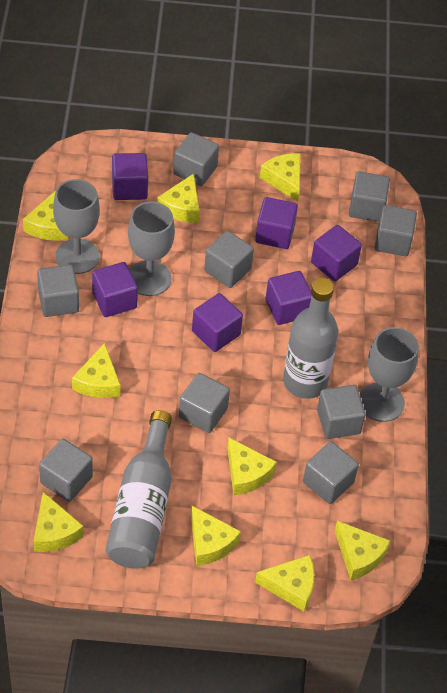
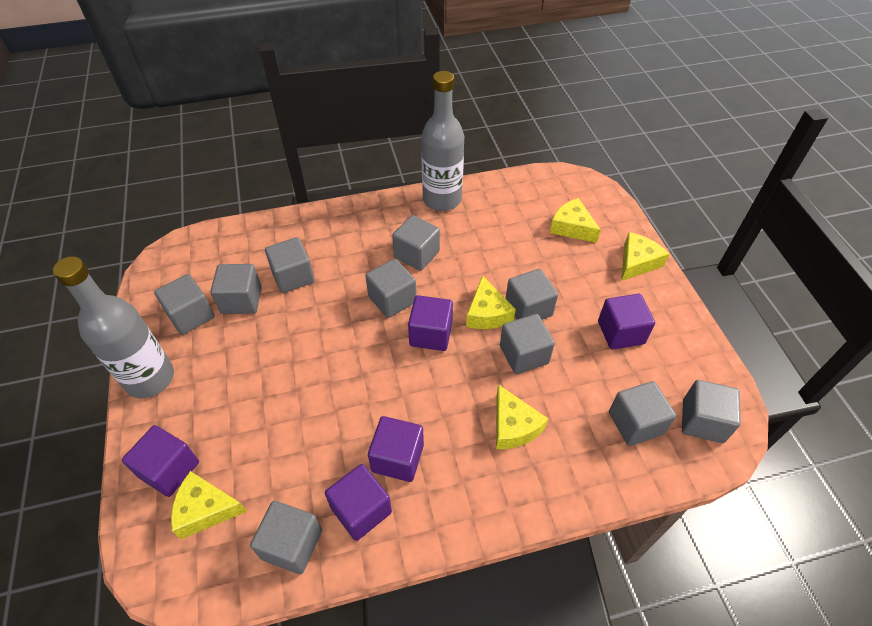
grey cube: 9 -> 10
grey goblet: 3 -> 0
purple cube: 6 -> 5
yellow cheese: 9 -> 5

